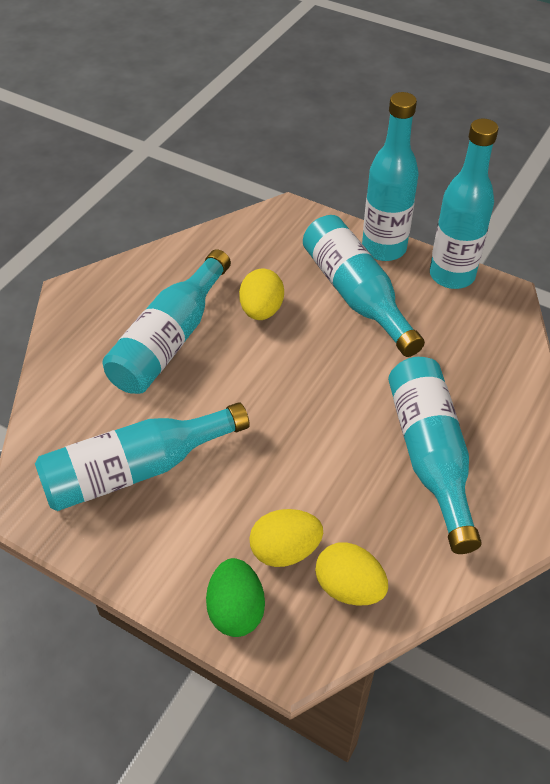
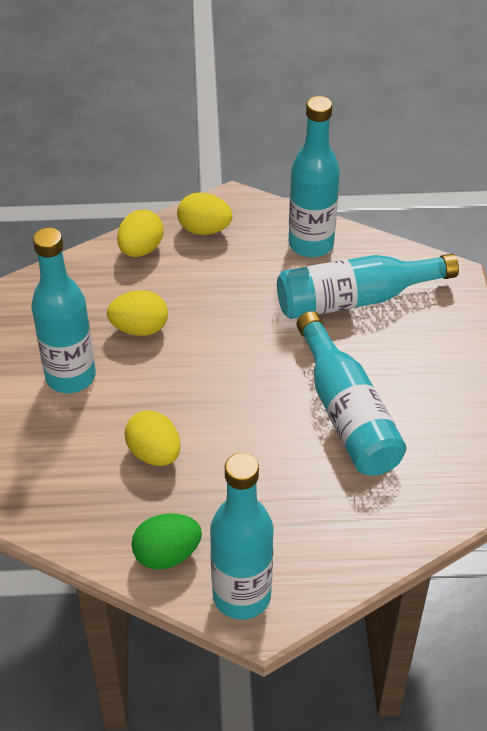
turquoise bottle: 6 -> 5
yellow egg: 3 -> 4

